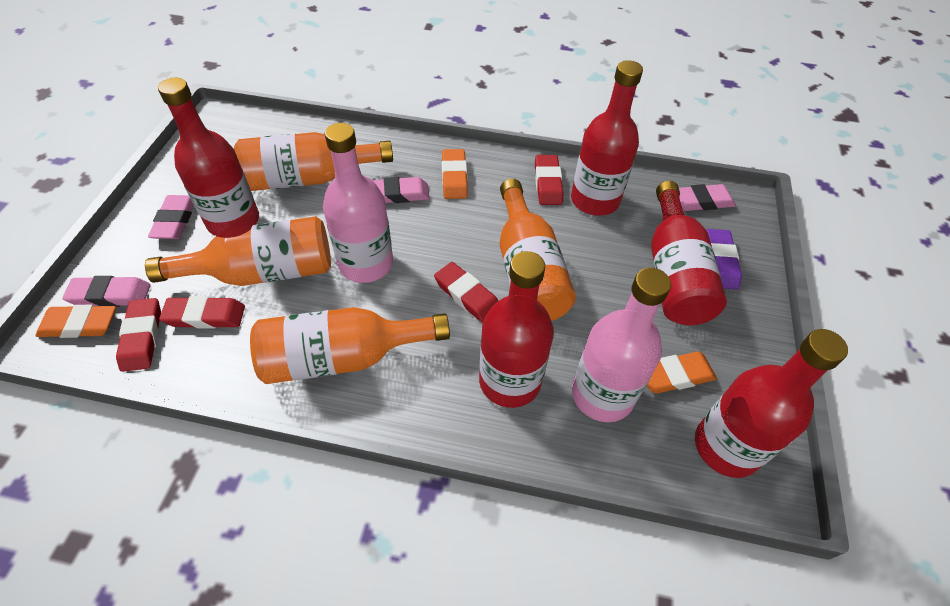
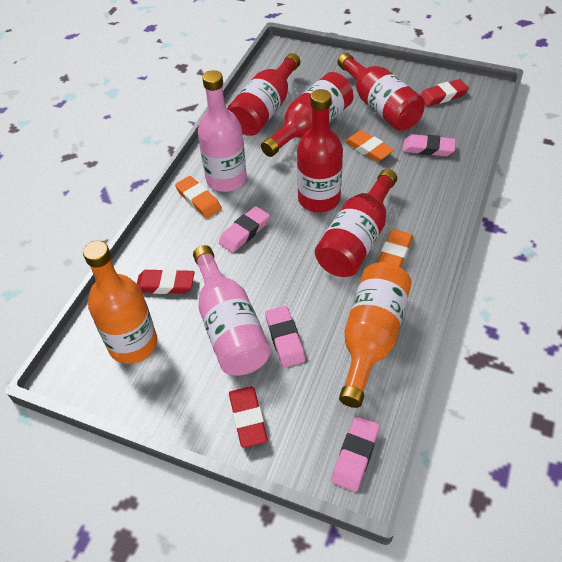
orange bottle: 4 -> 2
purple eraser: 1 -> 0
red eraser: 4 -> 3

